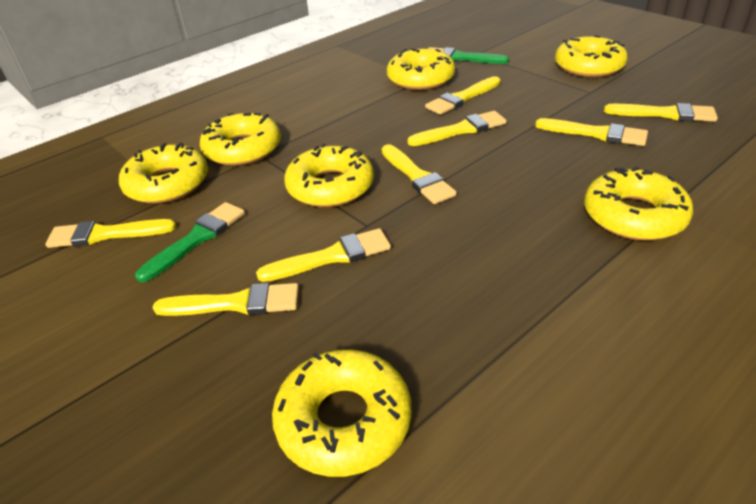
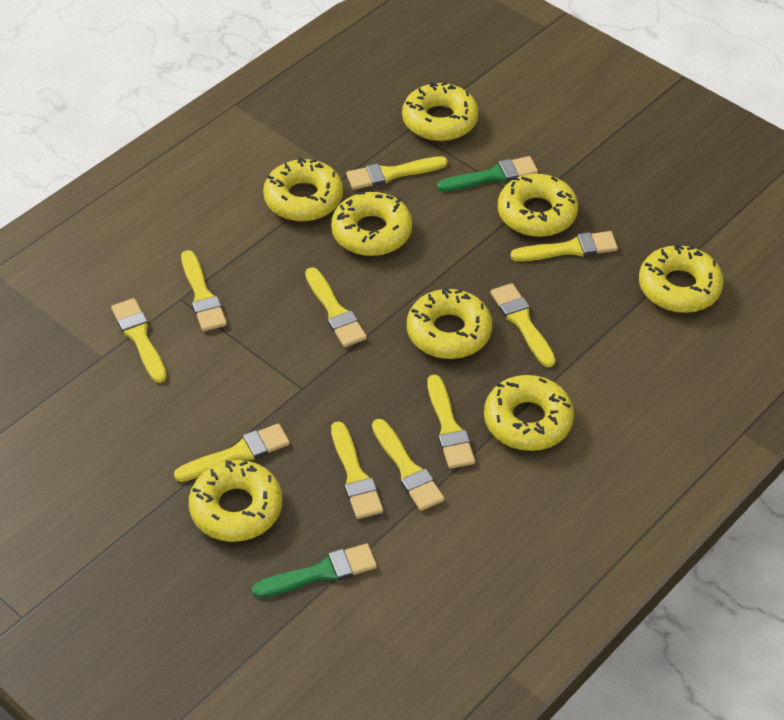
yellow brush: 8 -> 10
yellow donut: 7 -> 8

